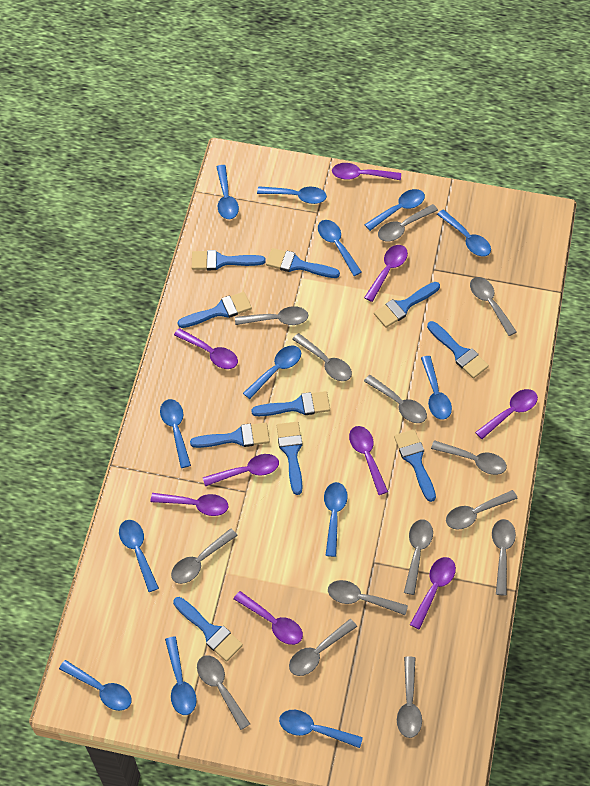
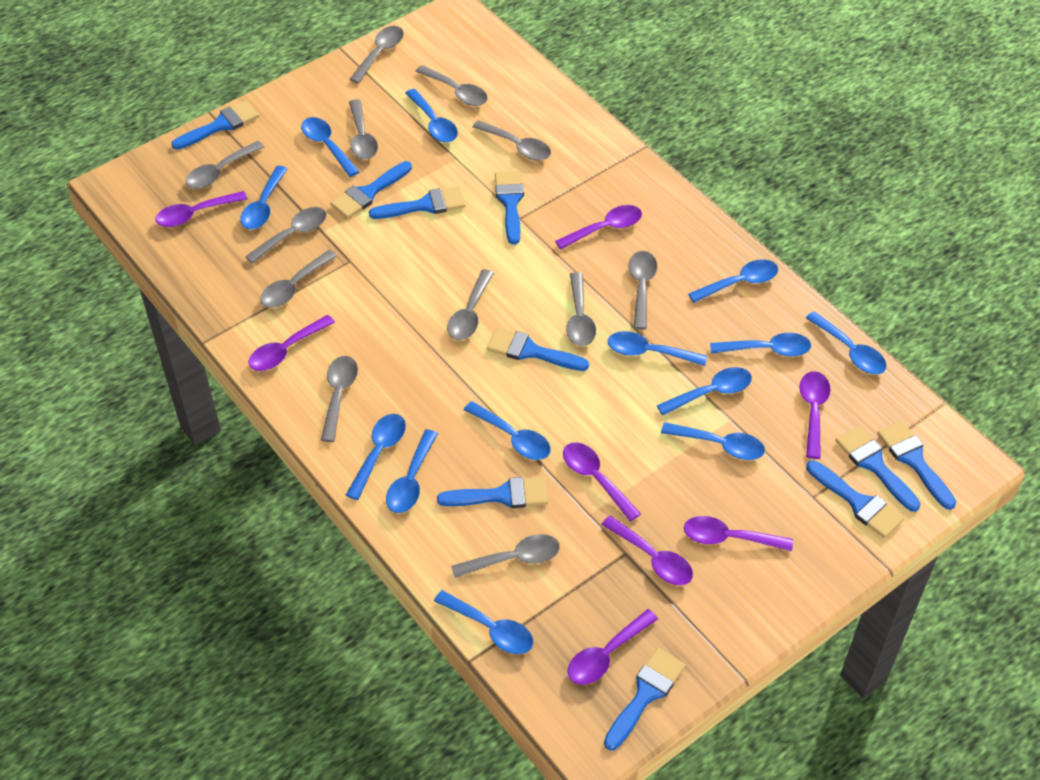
grey spoon: 14 -> 12
purple spoon: 9 -> 8

